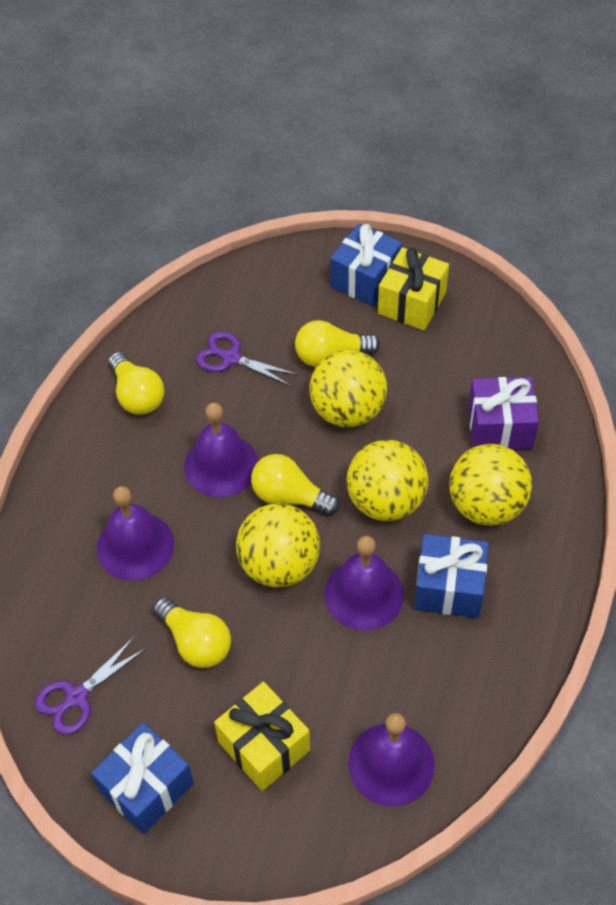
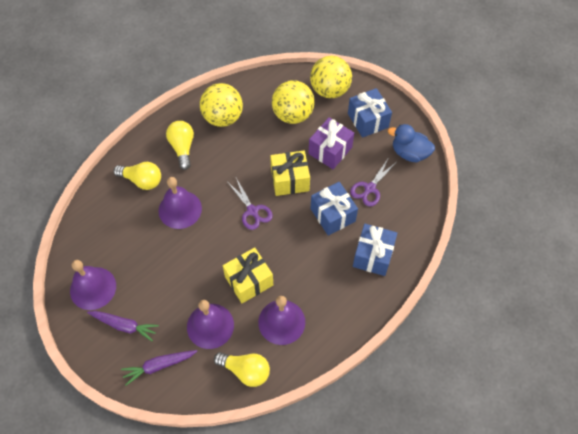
blue duck: 0 -> 1
purple carrot: 0 -> 2
yellow ball: 4 -> 3
yellow light bulb: 4 -> 3

